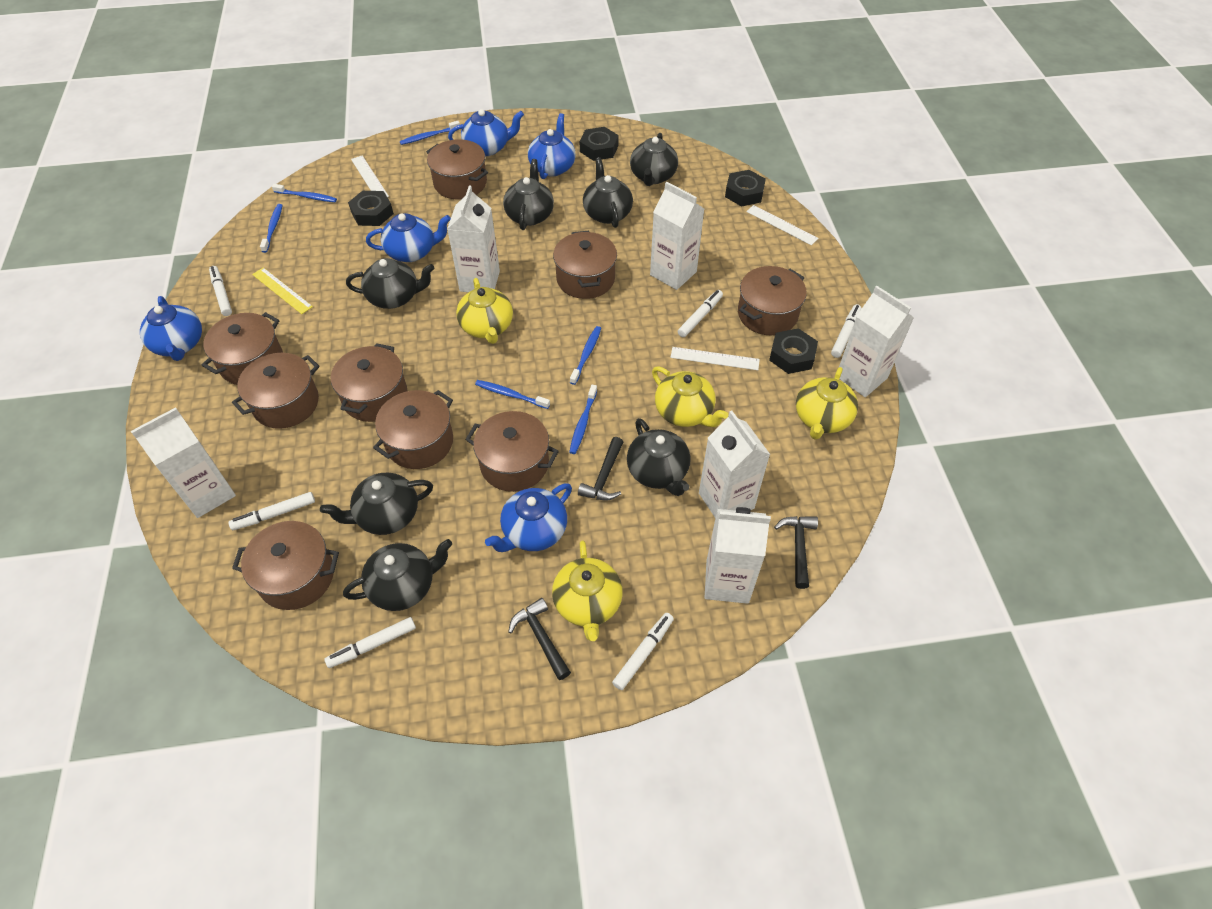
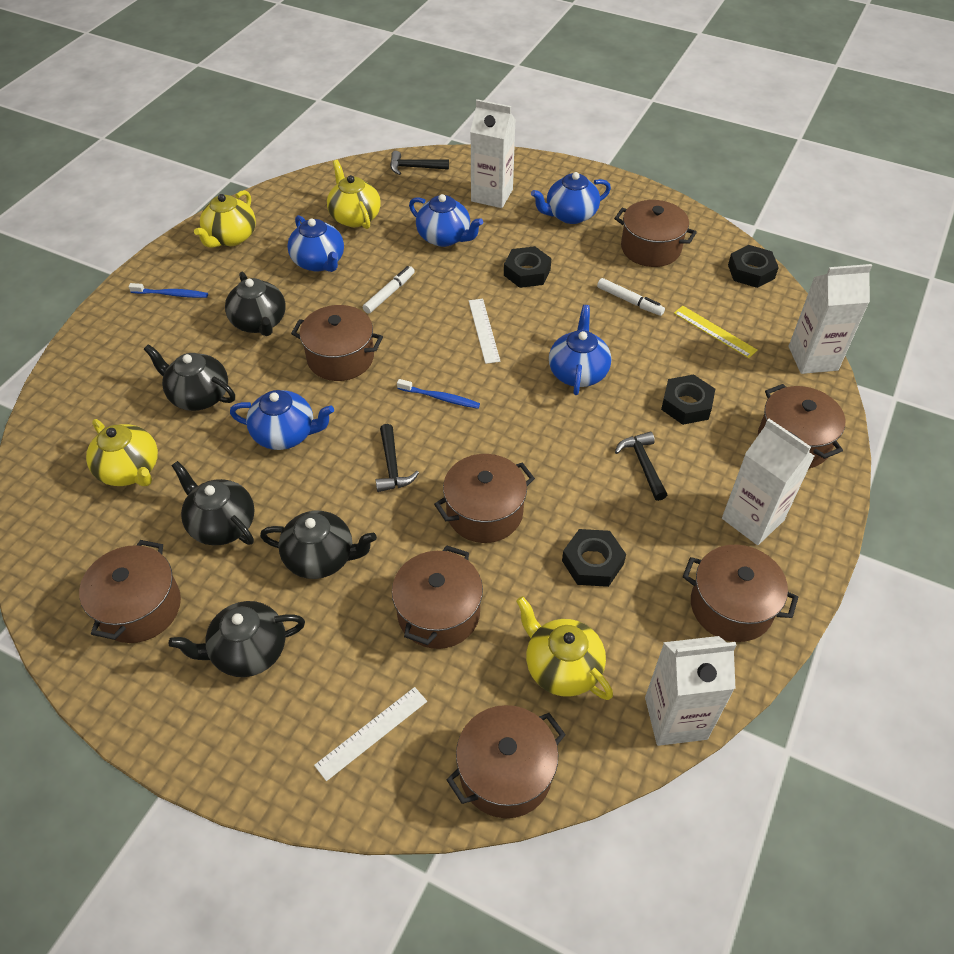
black teapot: 7 -> 5
blue toothbrush: 6 -> 2
brown pot: 9 -> 8
white carton: 6 -> 4
white marker: 6 -> 2
white ruler: 3 -> 2

